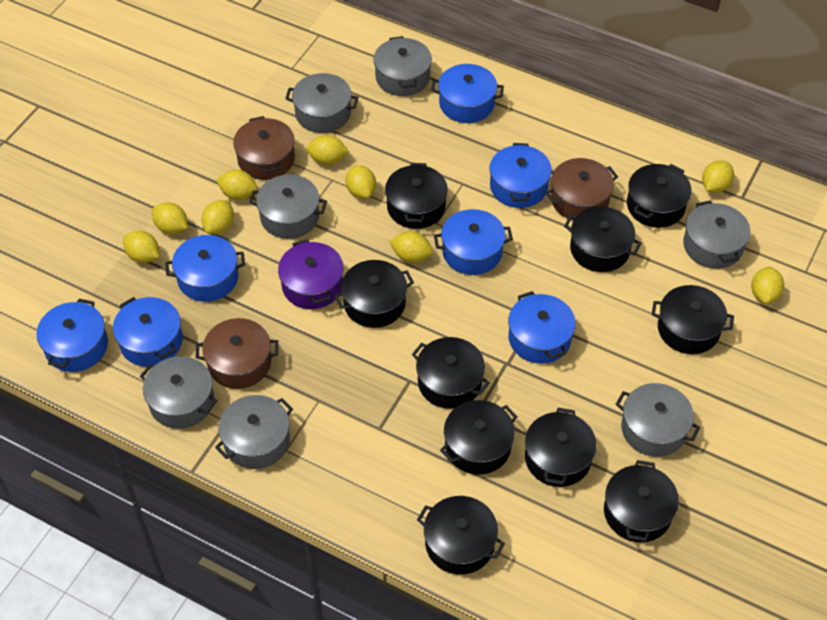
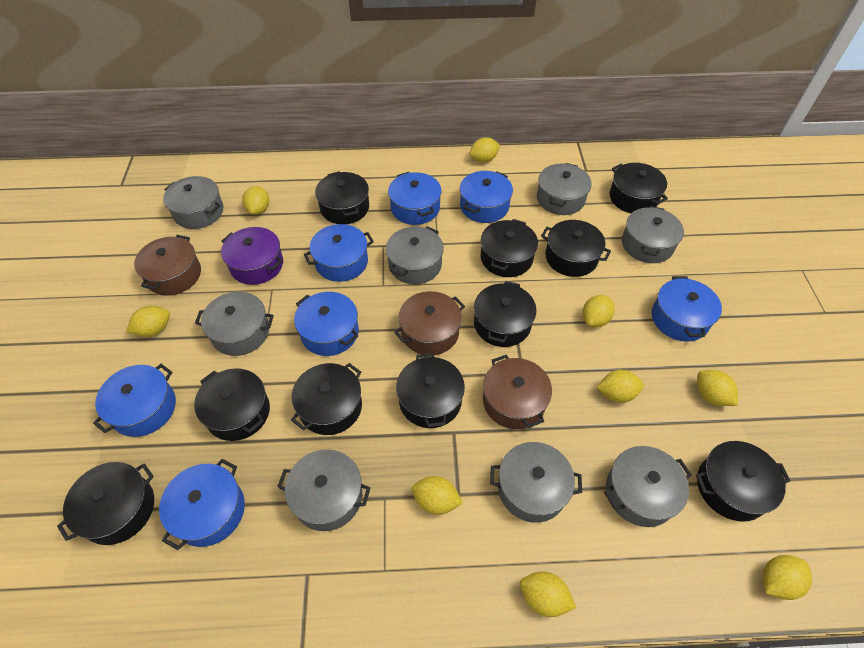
grey pot: 7 -> 8

